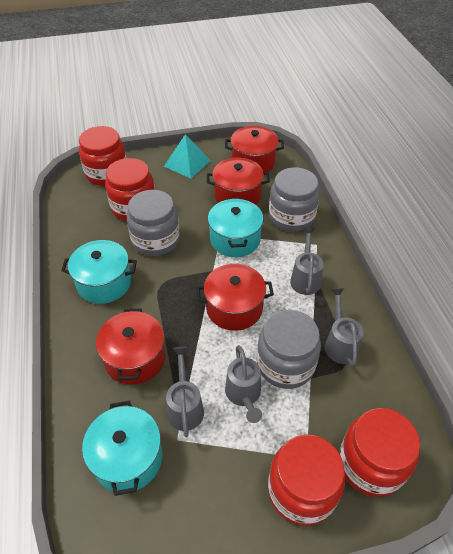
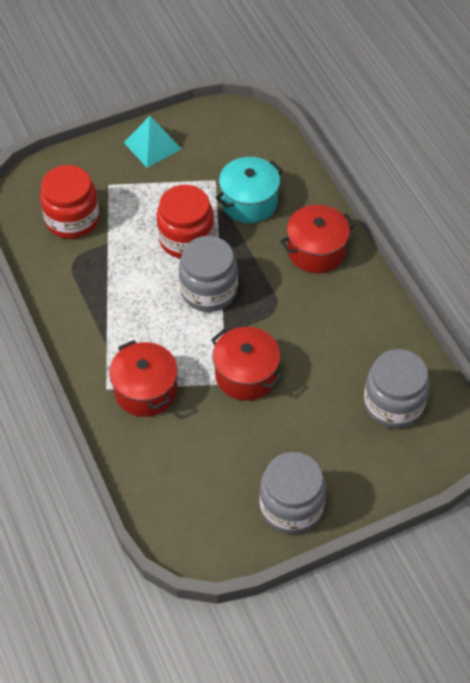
grey watering can: 4 -> 0
red jar: 4 -> 2
red pot: 4 -> 3
turquoise pot: 3 -> 1

